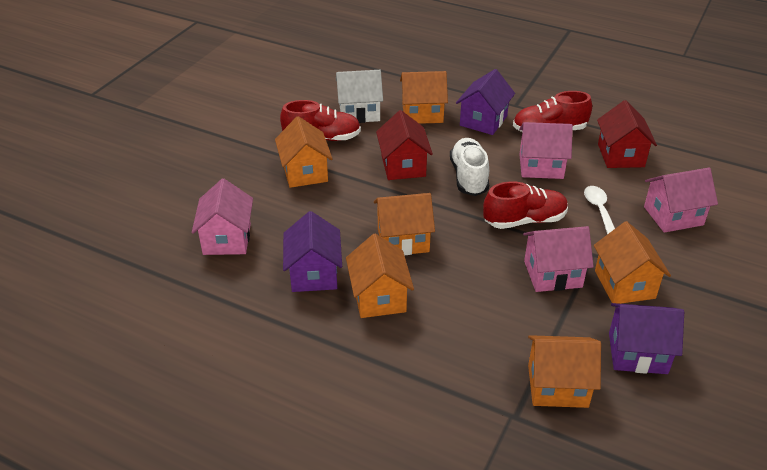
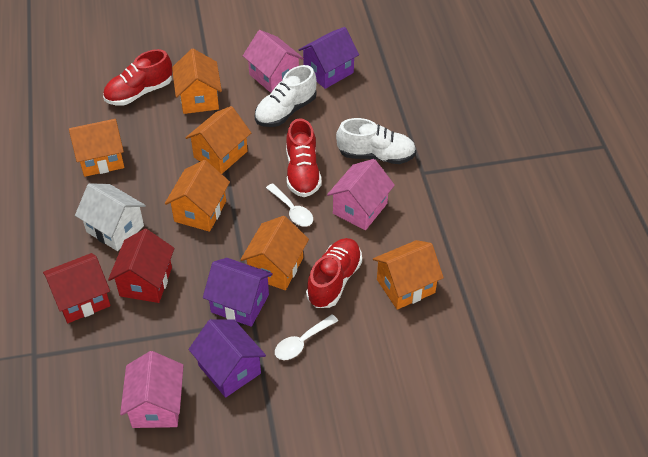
pink house: 4 -> 3
white shoe: 1 -> 2
white spoon: 1 -> 2

